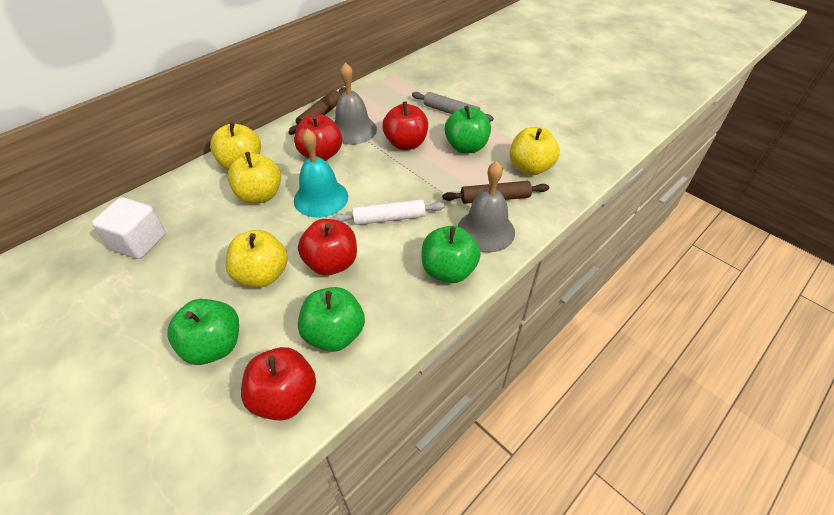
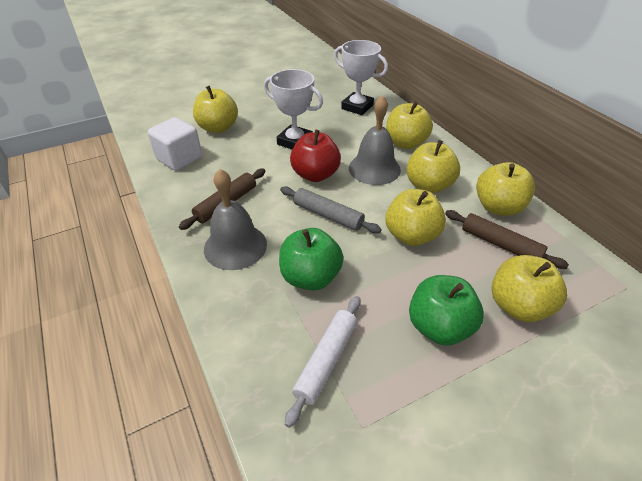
green apple: 4 -> 2
red apple: 4 -> 1
turquoise bell: 1 -> 0
white trophy: 0 -> 2
yellow apple: 4 -> 6

